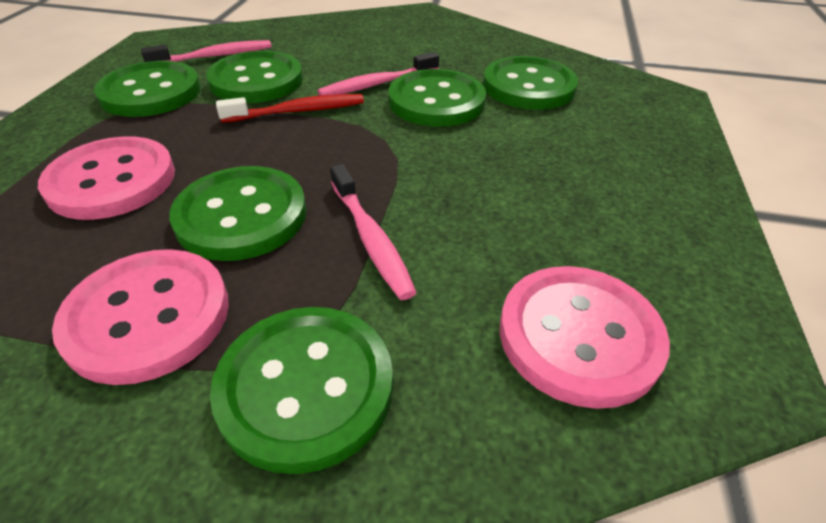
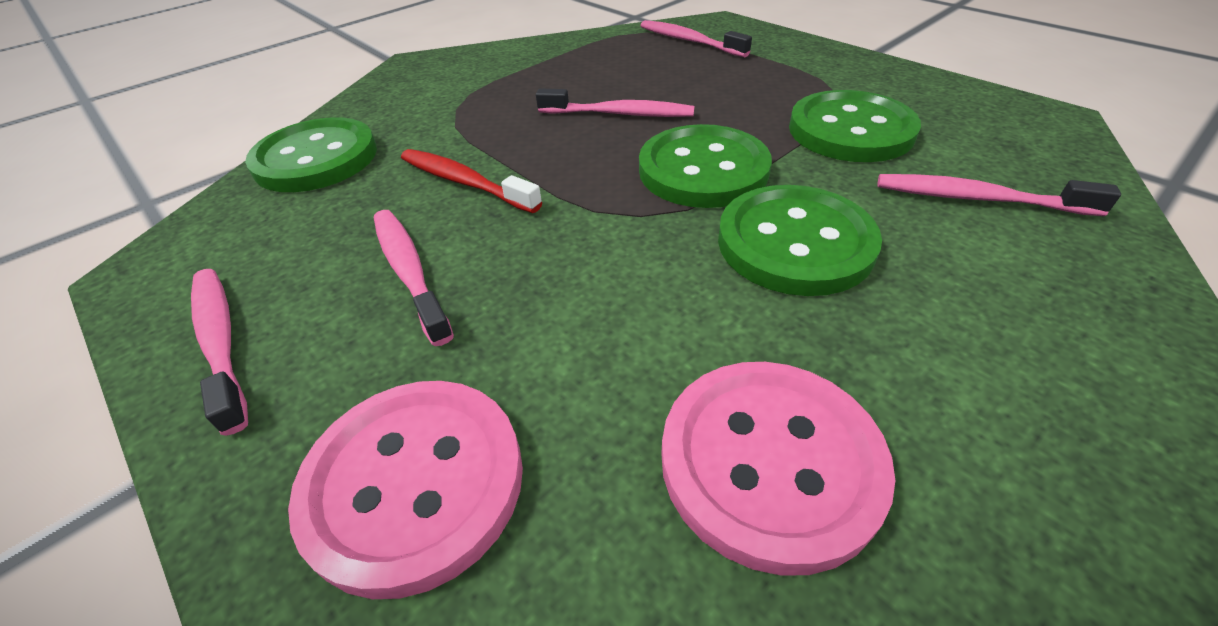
green button: 6 -> 4
pink button: 3 -> 2
pink toothbrush: 3 -> 5

